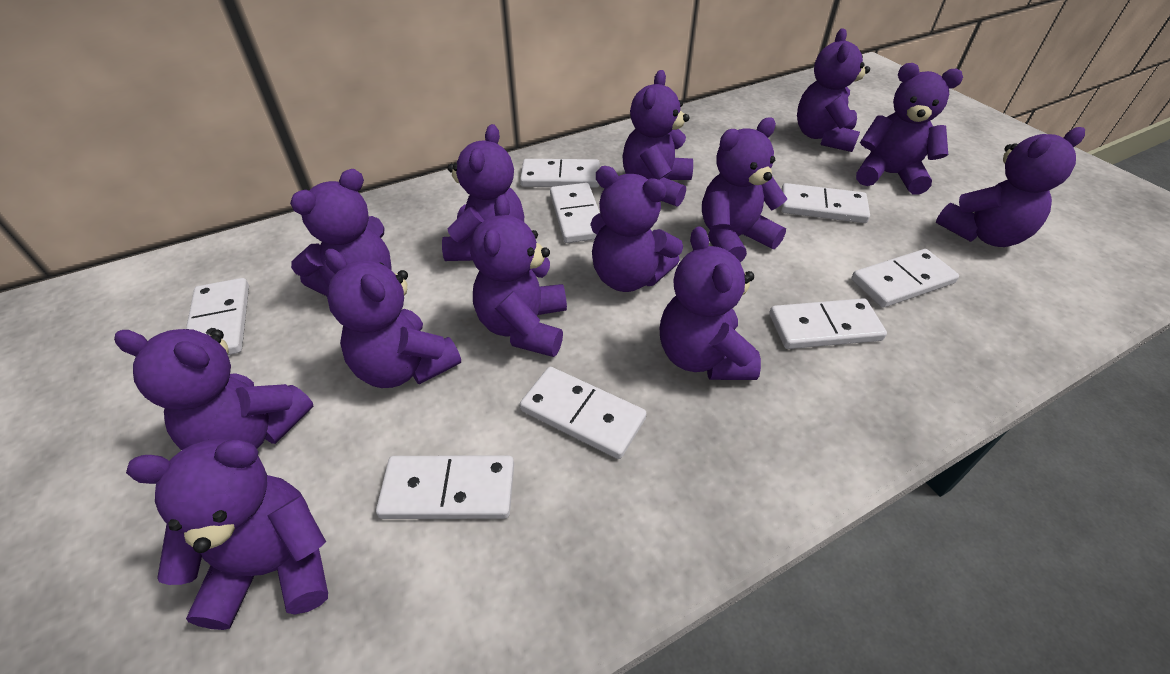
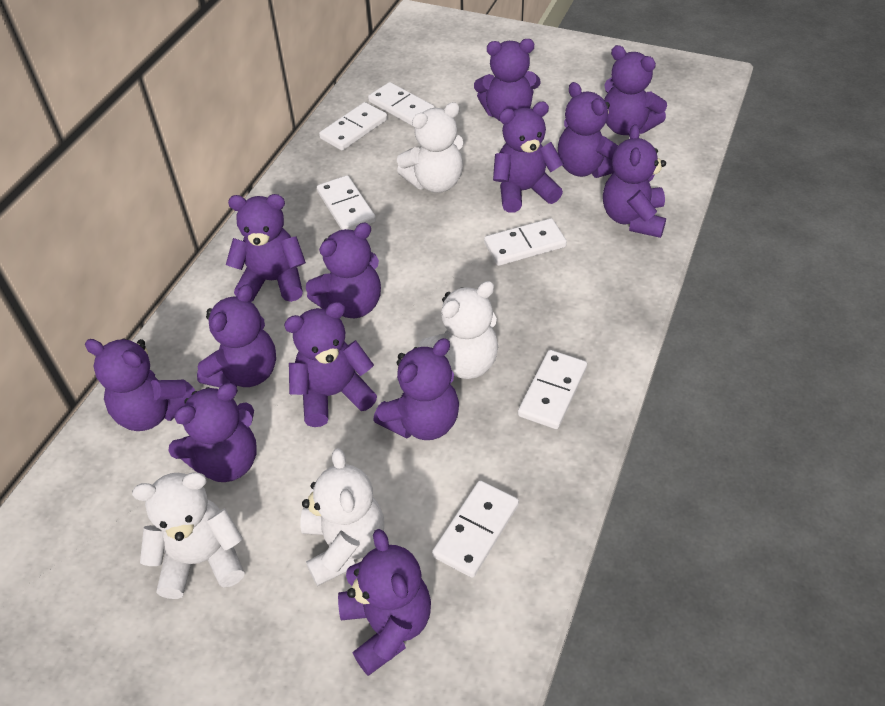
white domino: 8 -> 6
white teddy bear: 0 -> 4

